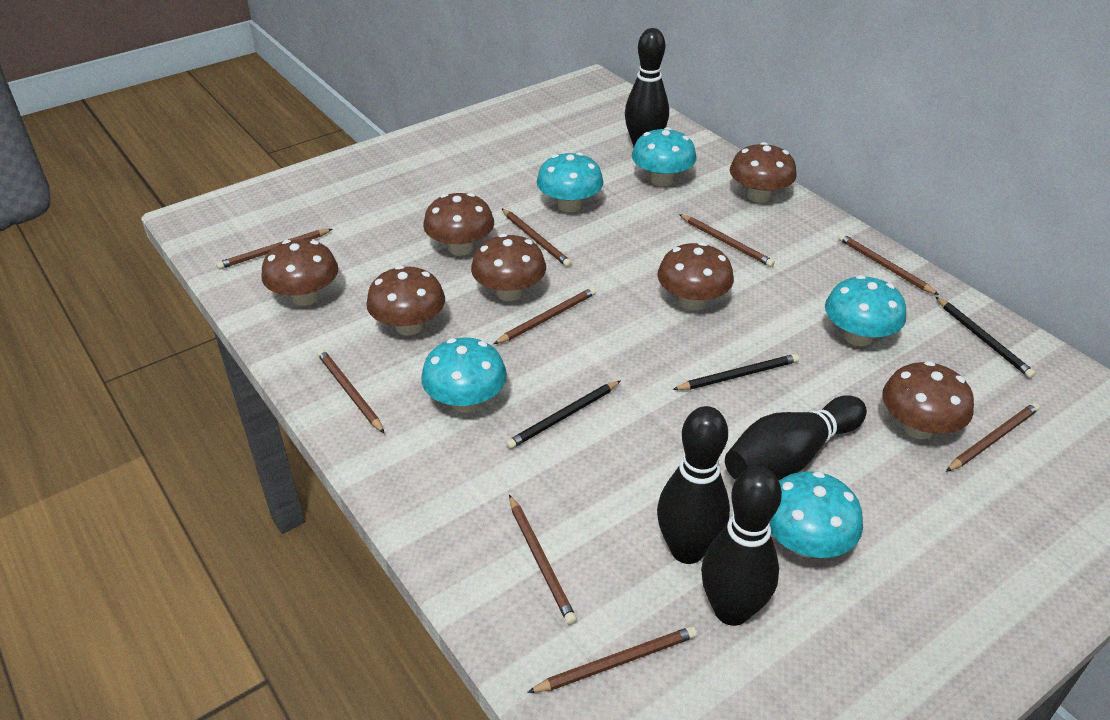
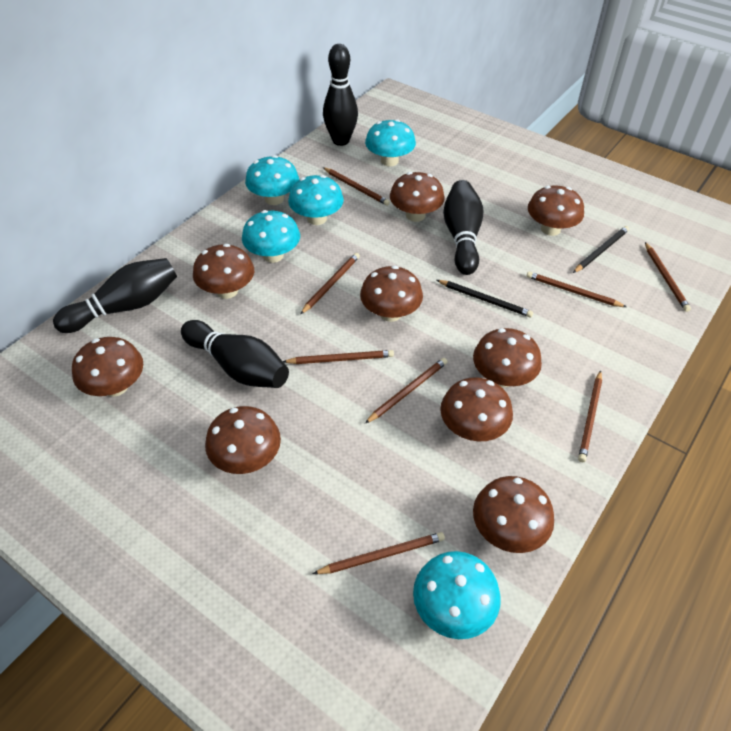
black pencil: 3 -> 2
brown mushroom: 7 -> 9
brown pencil: 9 -> 8

